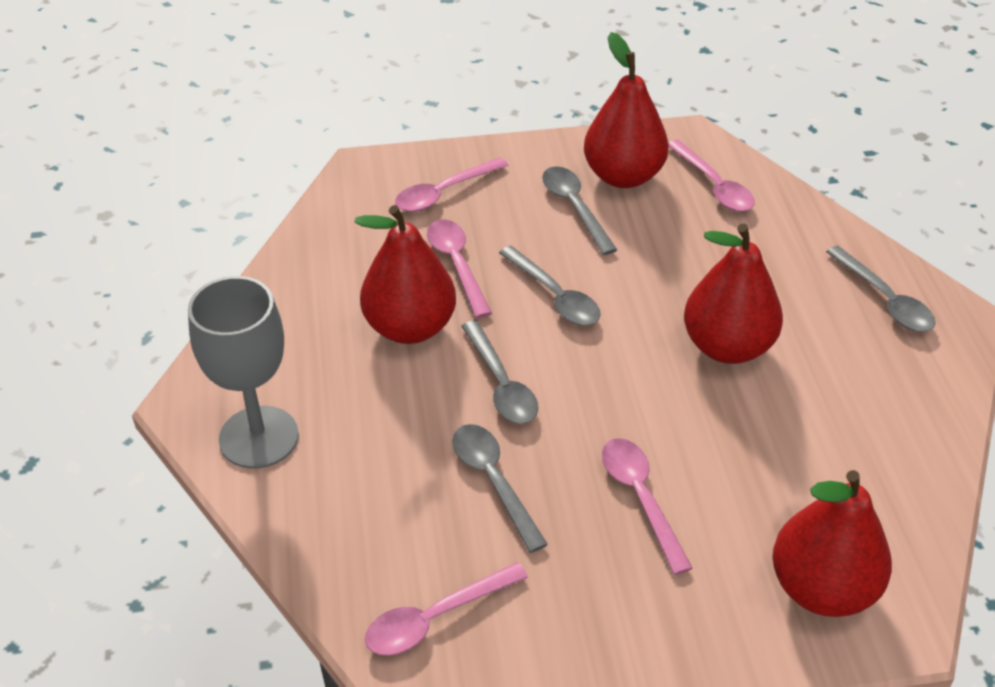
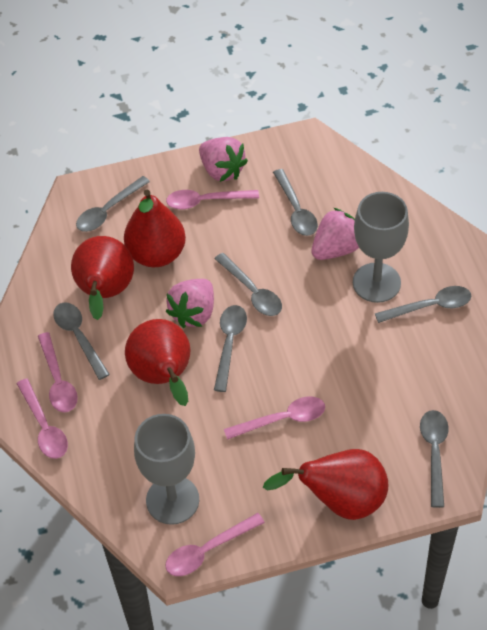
grey goblet: 1 -> 2
grey spoon: 5 -> 7
pink strawberry: 0 -> 3

